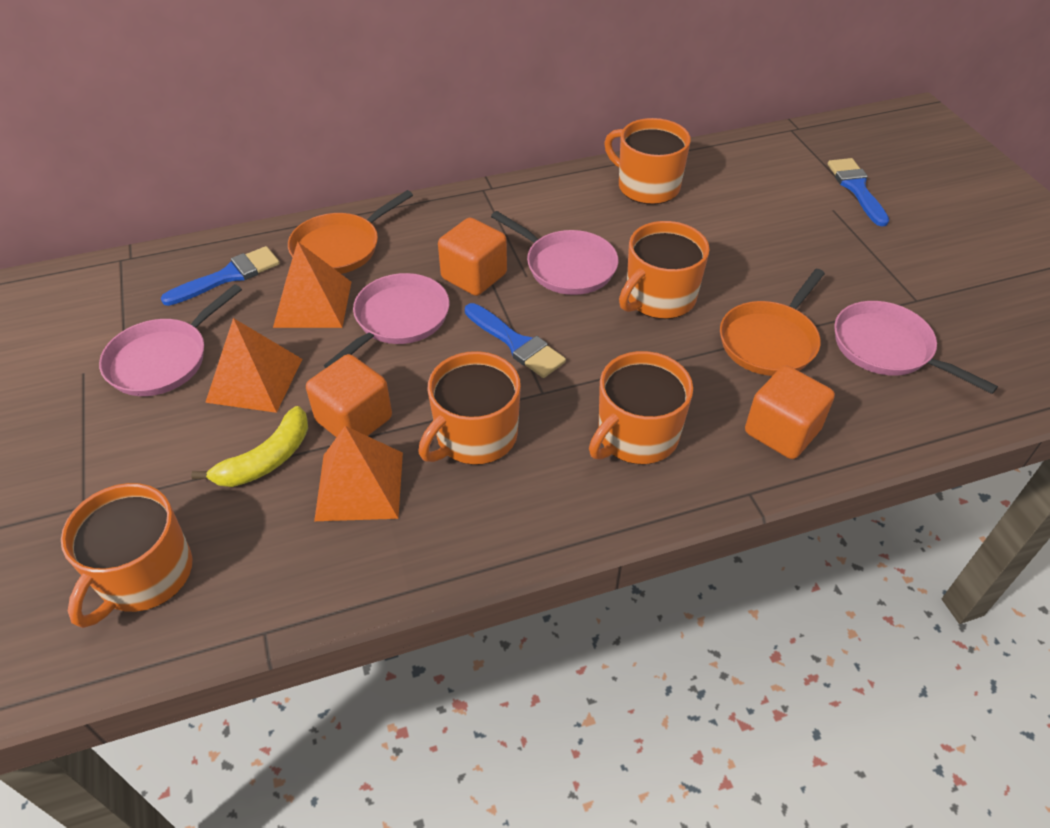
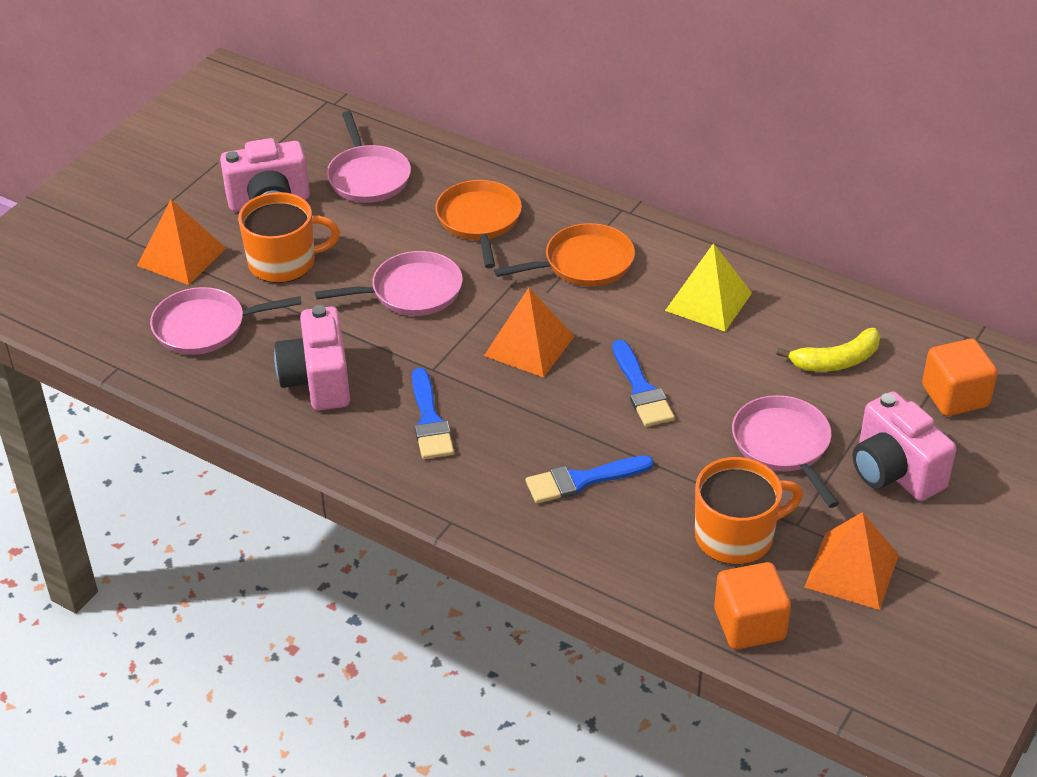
orange cube: 3 -> 2
orange mug: 5 -> 2
pink camera: 0 -> 3
yellow pyramid: 0 -> 1

